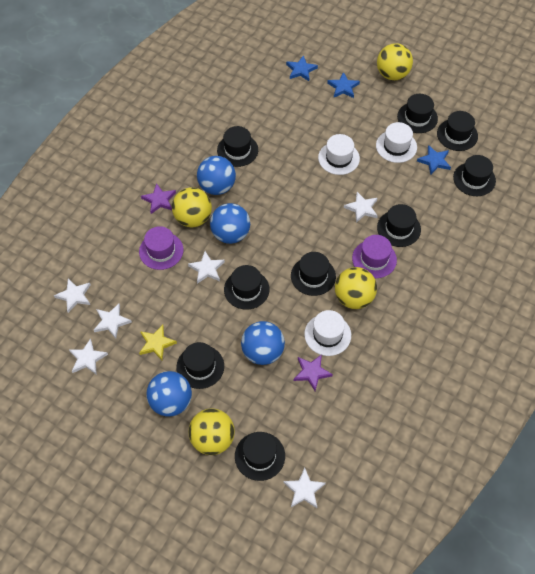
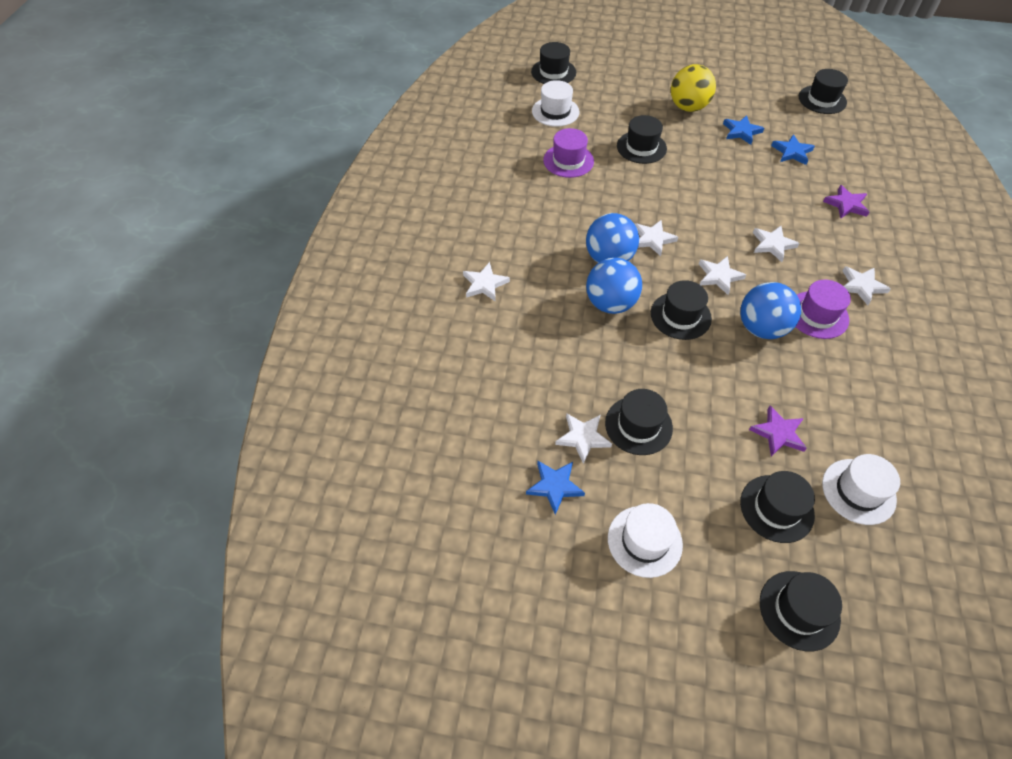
black hat: 9 -> 7
blue ball: 4 -> 3
yellow ball: 4 -> 1
yellow star: 1 -> 0

